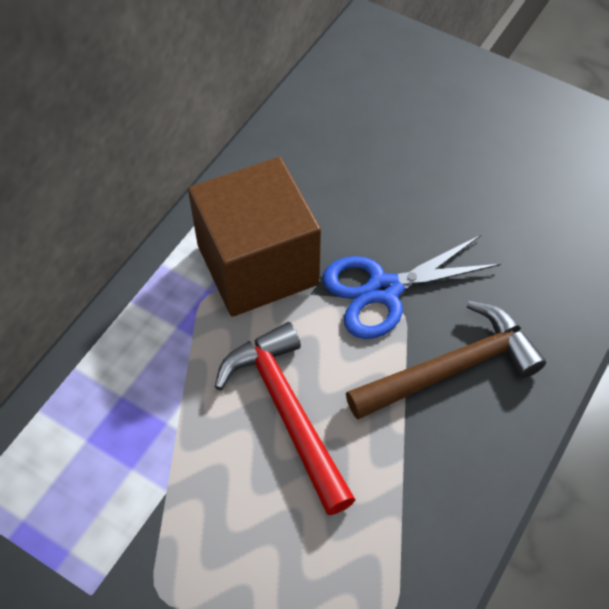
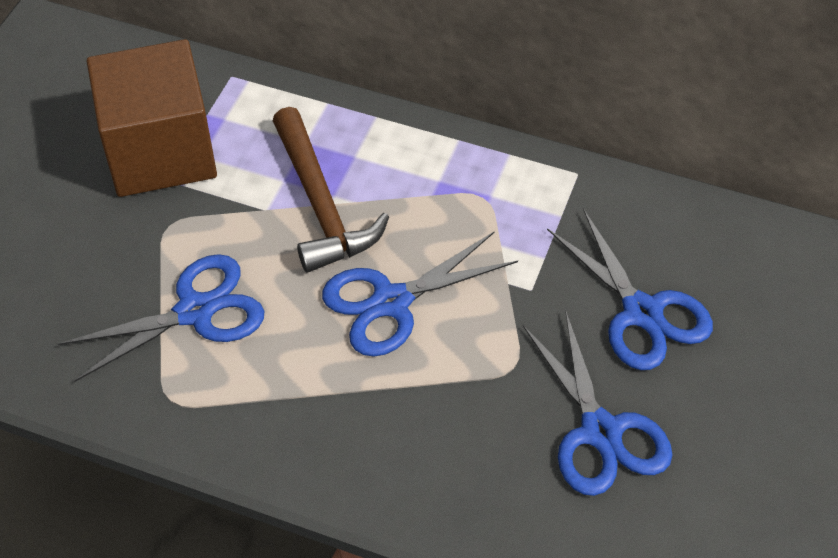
blue scissors: 1 -> 4
red hammer: 1 -> 0

